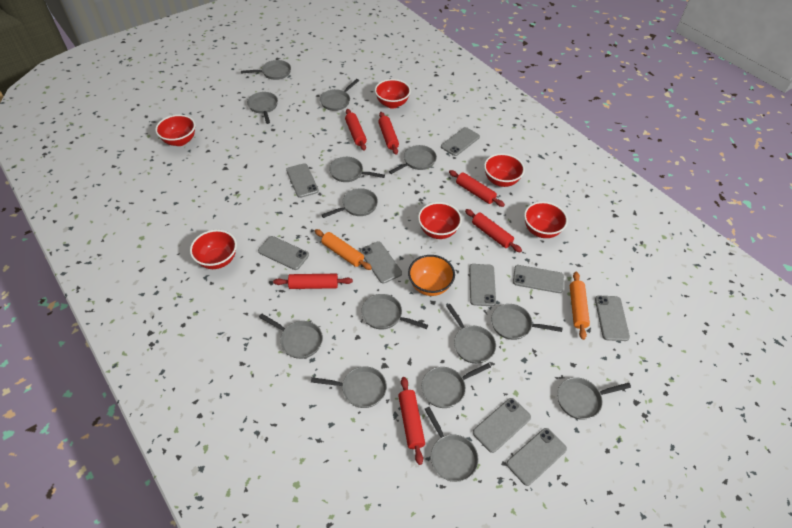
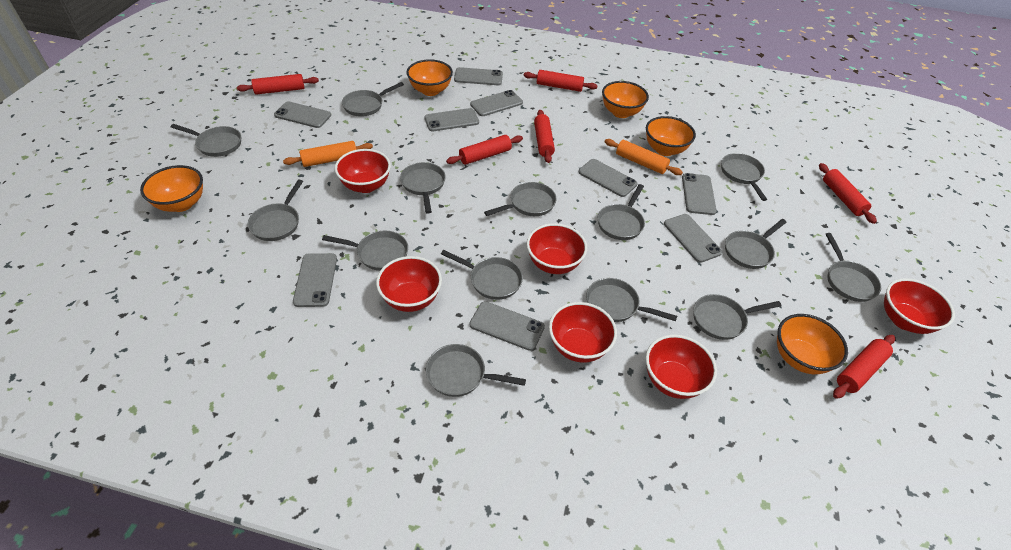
orange bowl: 1 -> 5

